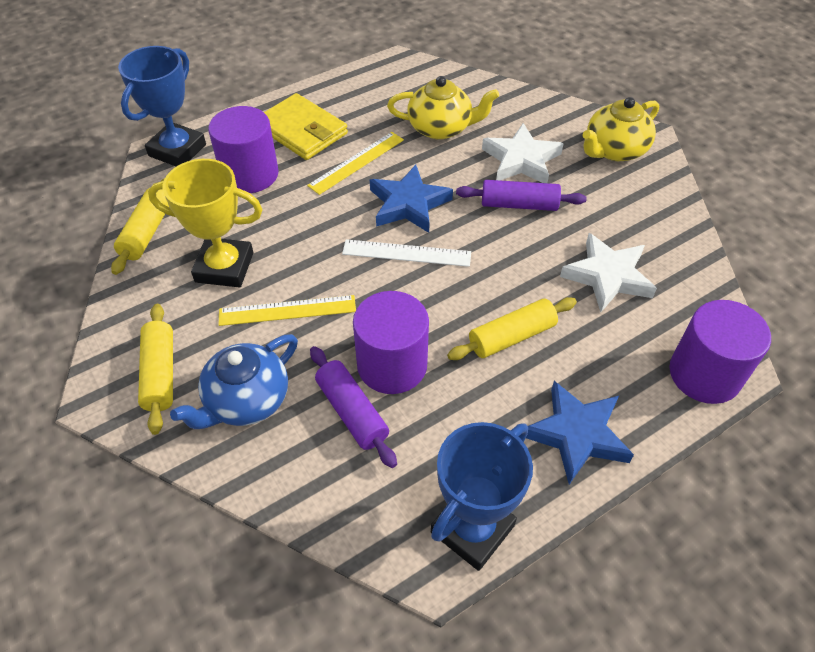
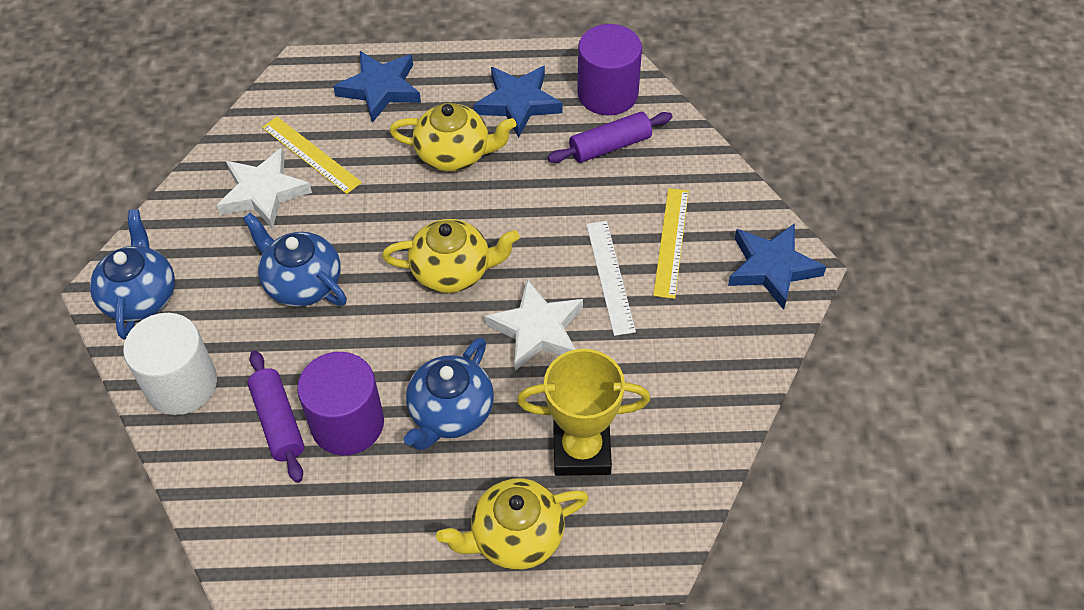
blue star: 2 -> 3
blue teapot: 1 -> 3
blue trophy: 2 -> 0
purple cylinder: 3 -> 2
white cylinder: 0 -> 1
yellow rolling pin: 3 -> 0
yellow teapot: 2 -> 3
yellow wallet: 1 -> 0

